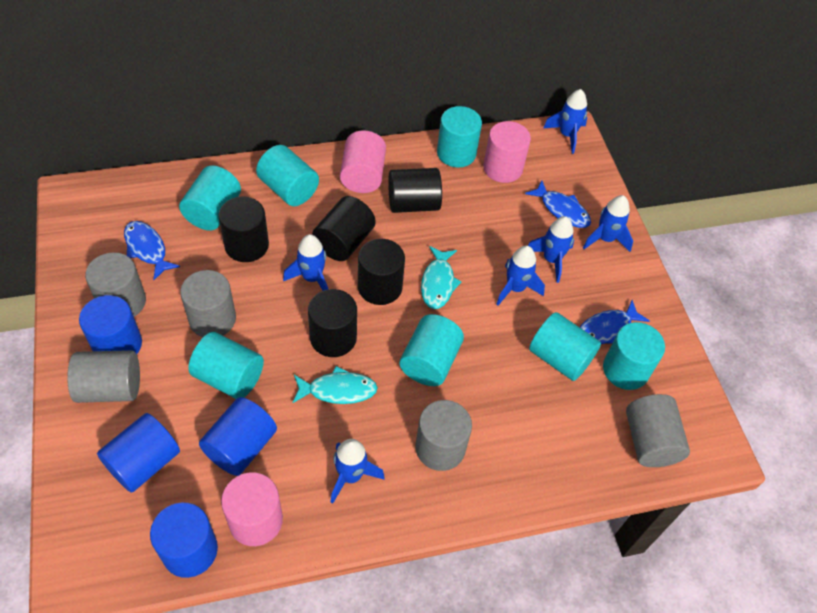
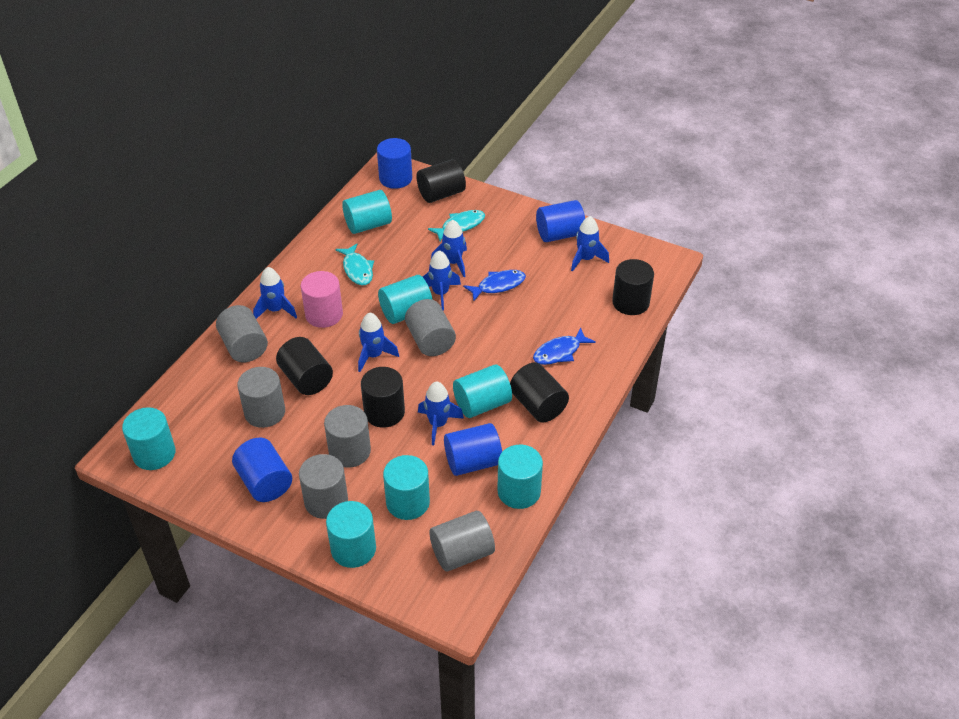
blue fish: 3 -> 2
grey cylinder: 5 -> 6
pink cylinder: 3 -> 1

